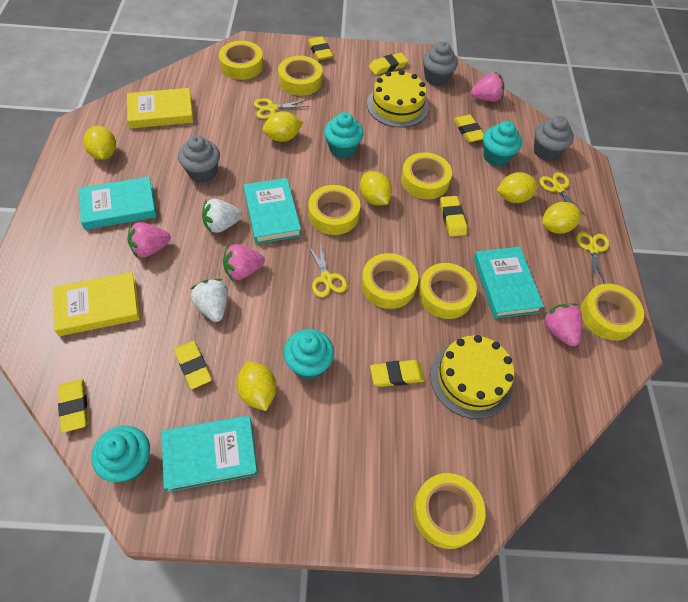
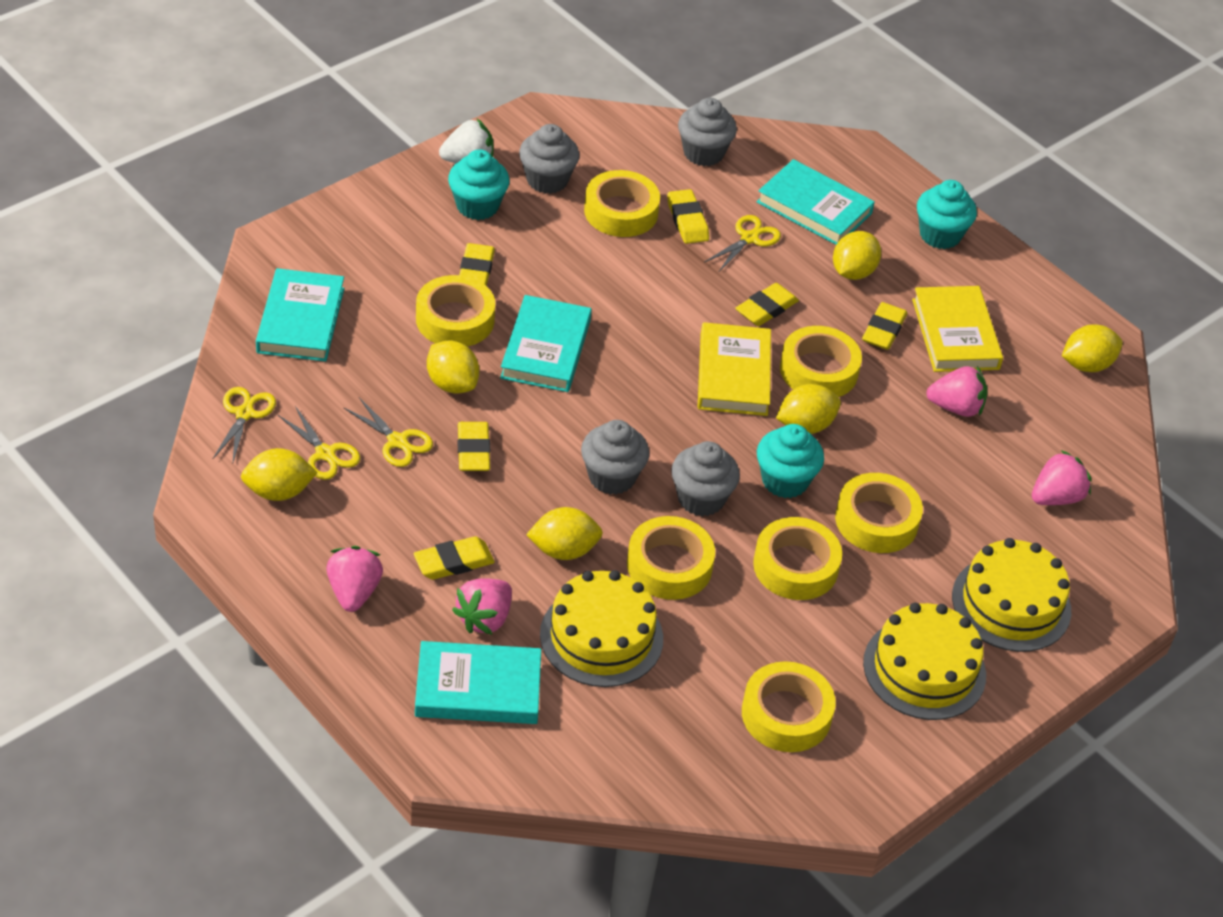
grey cupcake: 3 -> 4
turquoise cupcake: 4 -> 3
white strawberry: 2 -> 1
yellow cake: 2 -> 3
yellow eraser: 7 -> 6
yellow tape: 8 -> 7

